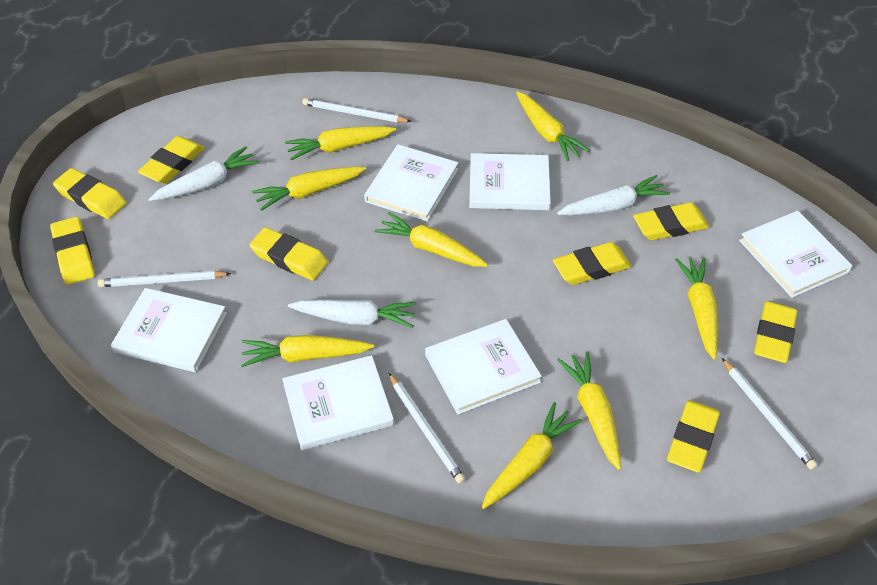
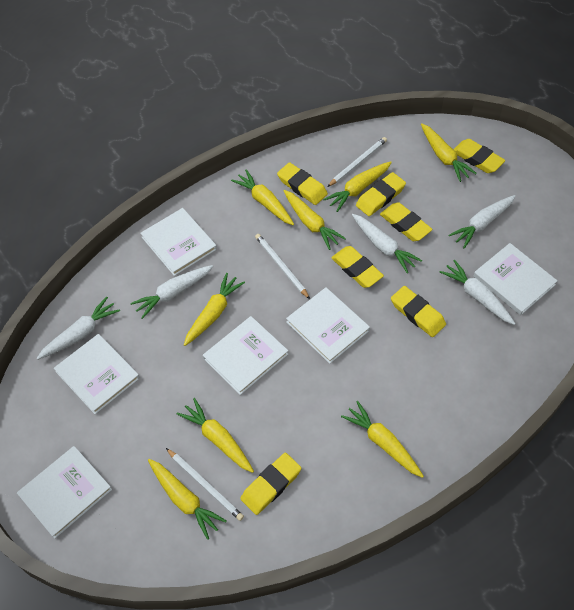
white carrot: 3 -> 5
white pencil: 4 -> 3
yellow eraser: 8 -> 7

